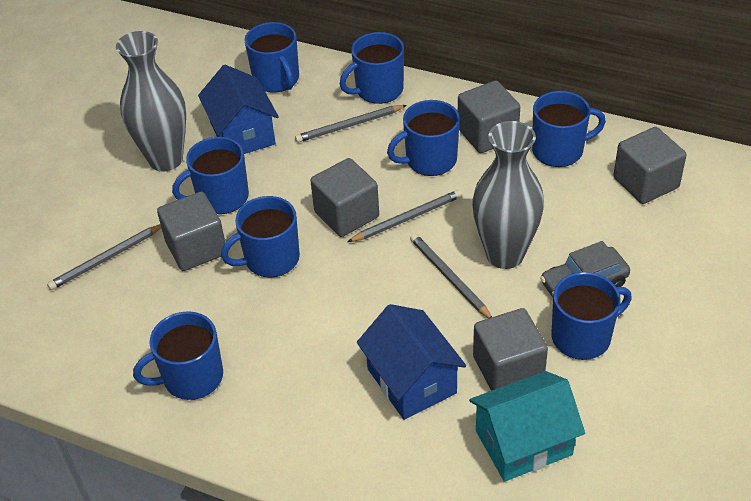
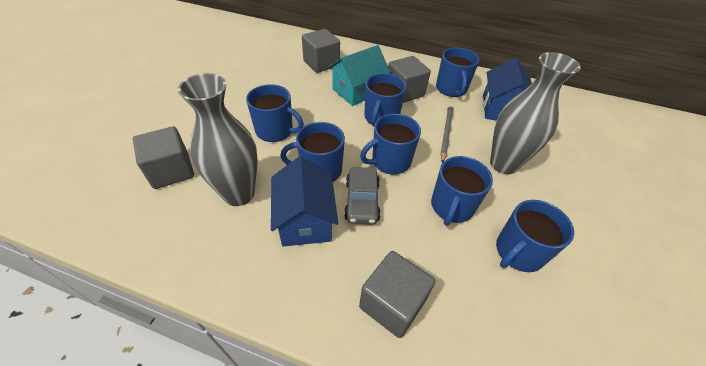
blue mug: 8 -> 7
grey cube: 5 -> 4
grey pencil: 4 -> 1

